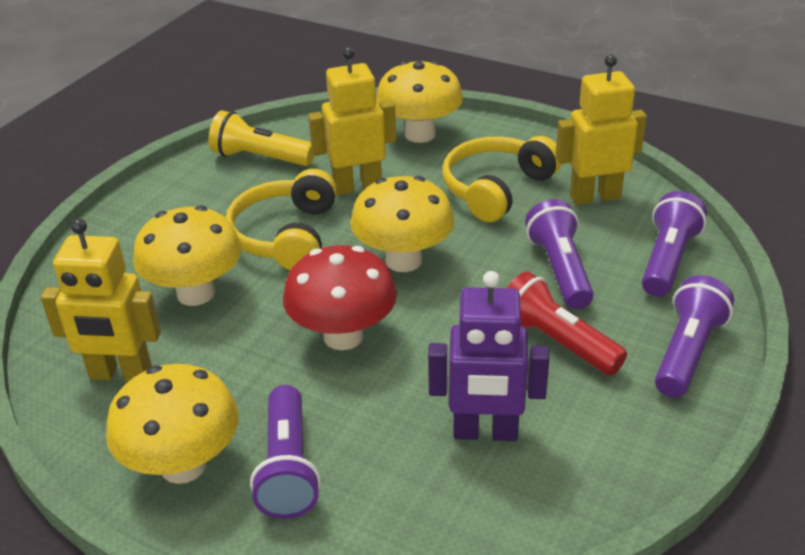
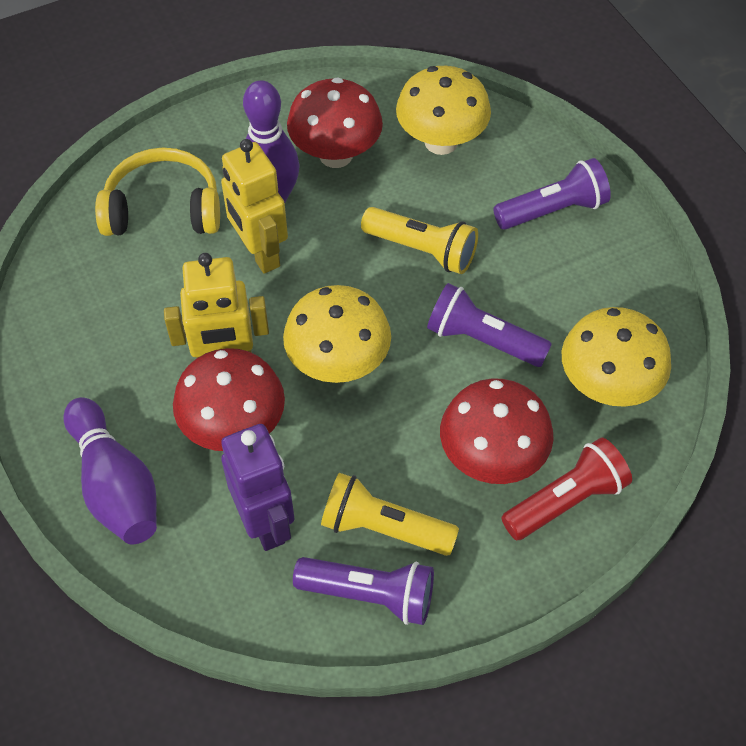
purple bowling pin: 0 -> 2
purple flashlight: 4 -> 3
red mushroom: 1 -> 3
yellow flashlight: 1 -> 2
yellow headphones: 2 -> 1
yellow mushroom: 4 -> 3
yellow robot: 3 -> 2

